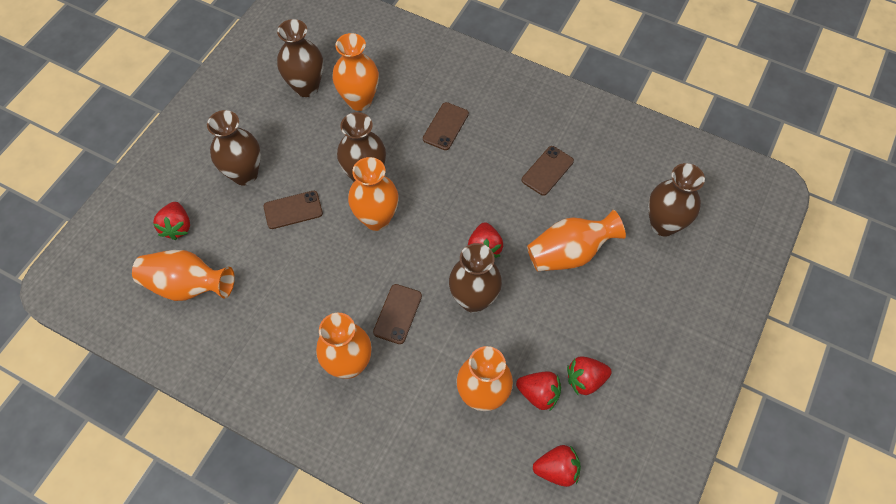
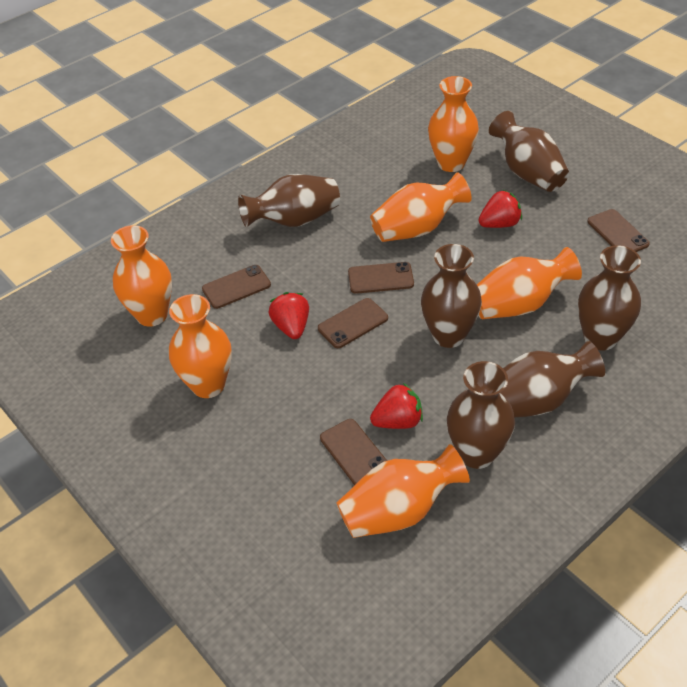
brown phone: 4 -> 5
brown vase: 5 -> 6
red strawberry: 5 -> 3

